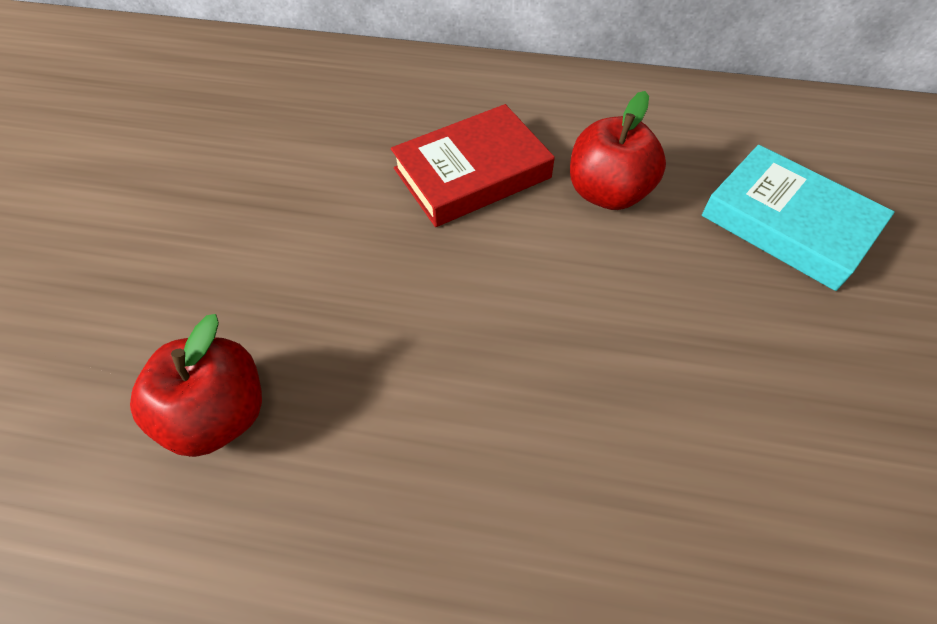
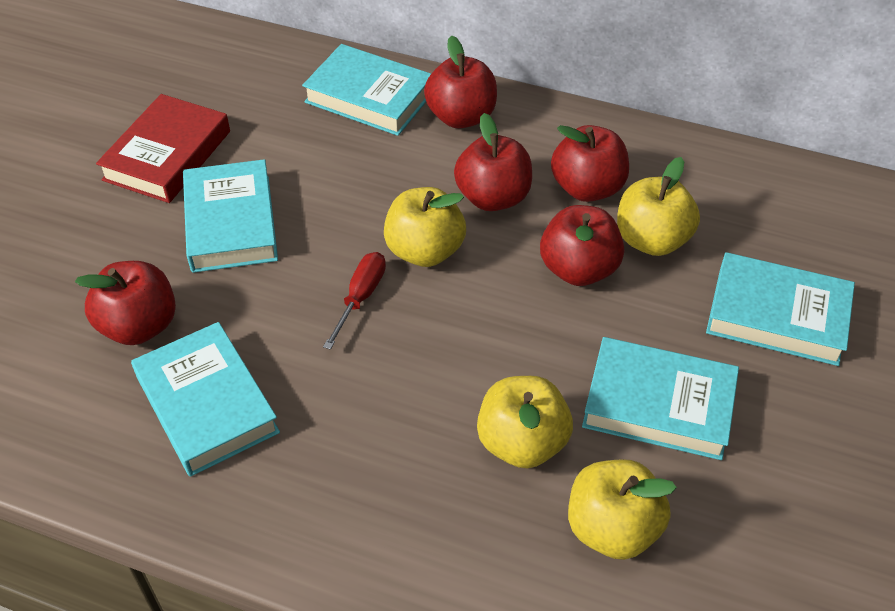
red apple: 2 -> 5
red screwdriver: 0 -> 1
turquoise book: 1 -> 5
yellow apple: 0 -> 4

